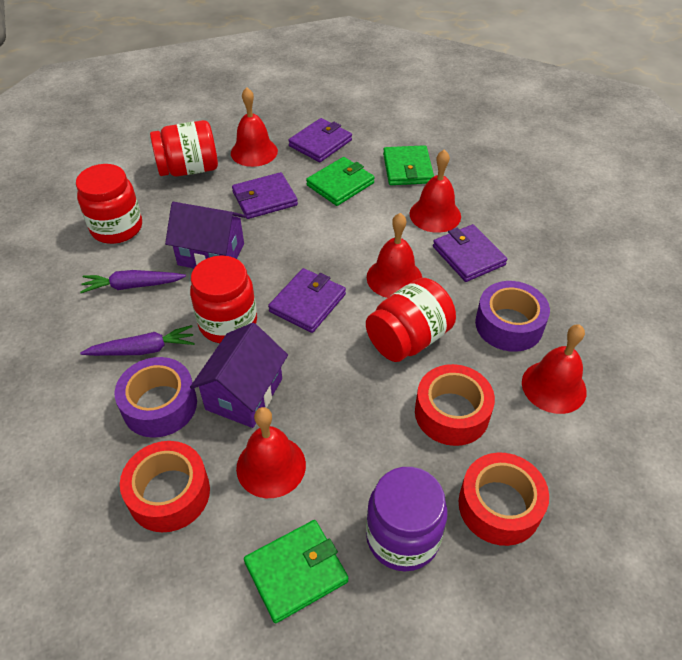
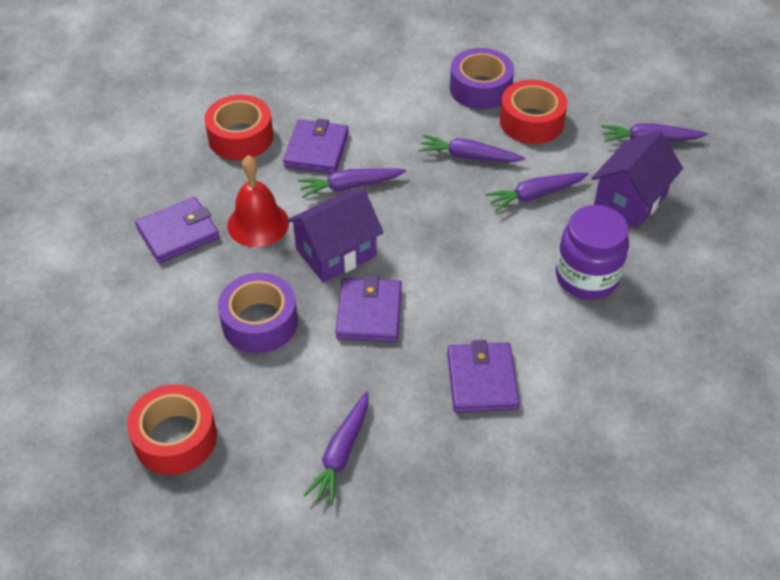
green wallet: 3 -> 0
purple carrot: 2 -> 5
red bell: 5 -> 1
red jar: 4 -> 0

